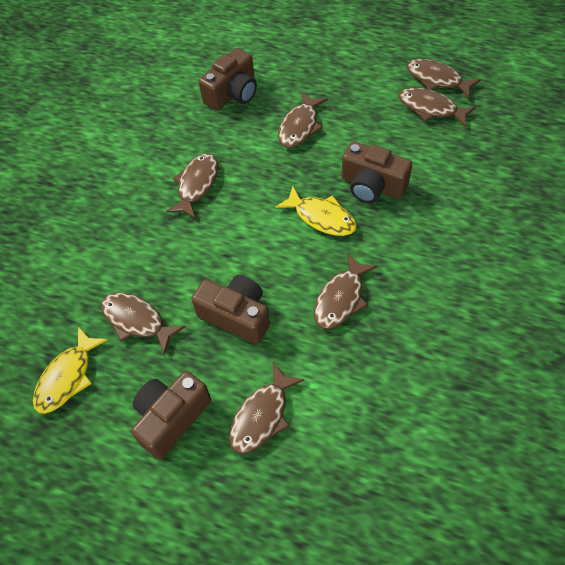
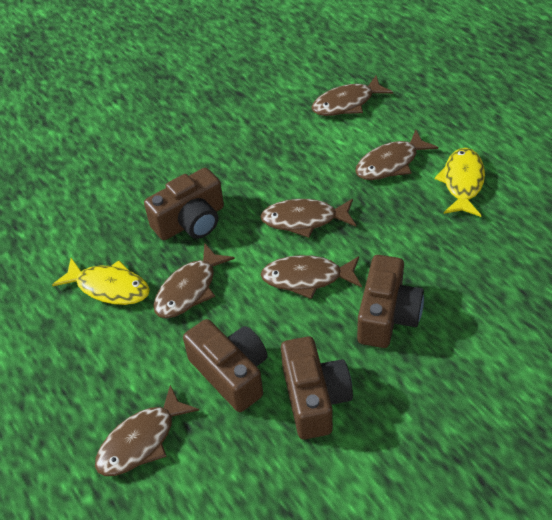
brown fish: 7 -> 6

